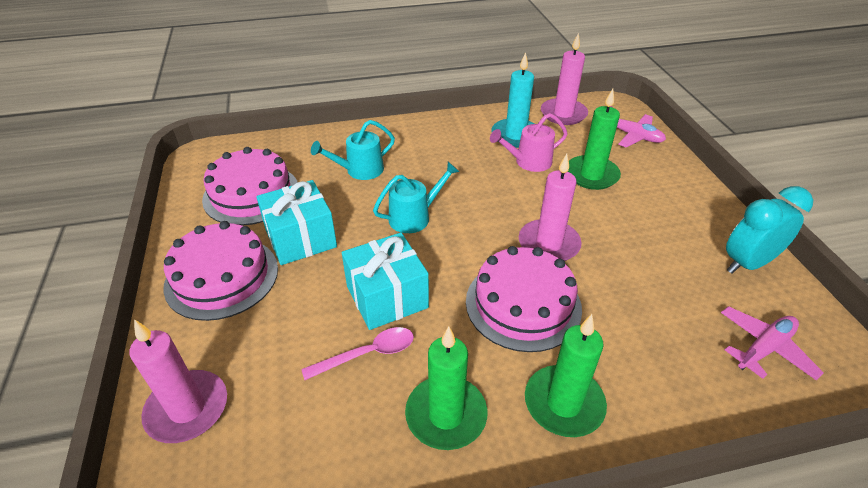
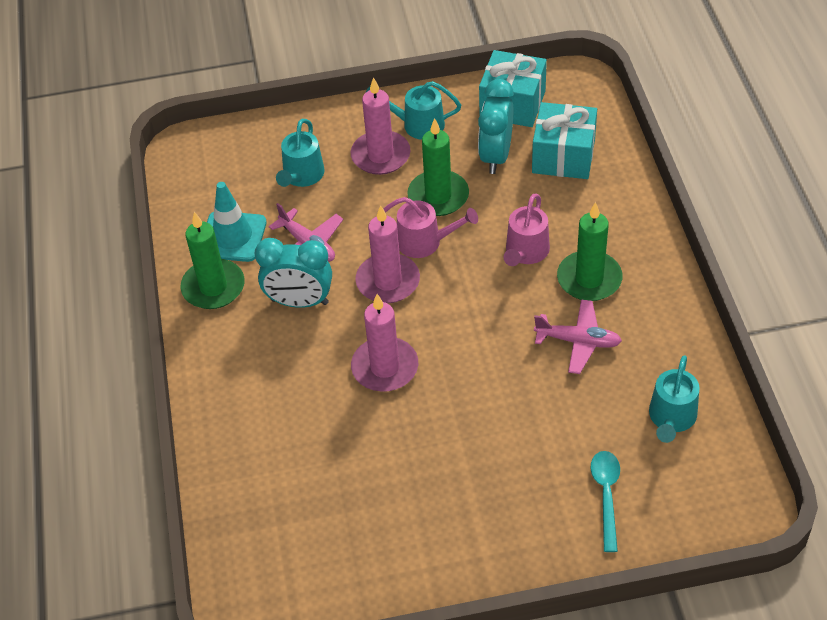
pink cake: 3 -> 0
pink spoon: 1 -> 0
pink watering can: 1 -> 2
turquoise candle: 1 -> 0
turquoise clock: 1 -> 2
turquoise spoon: 0 -> 1
turquoise traffic cone: 0 -> 1
turquoise watering can: 2 -> 3

